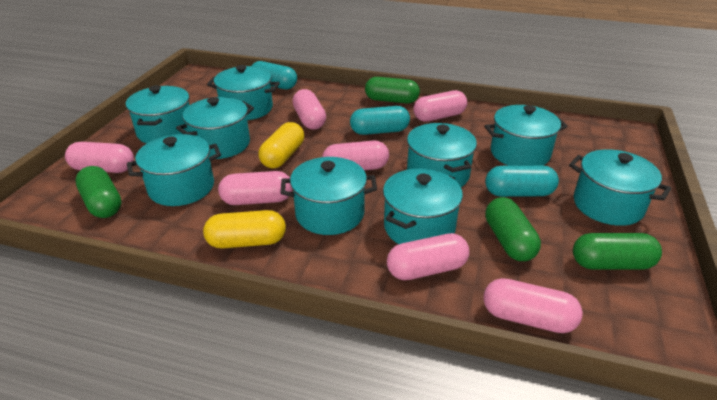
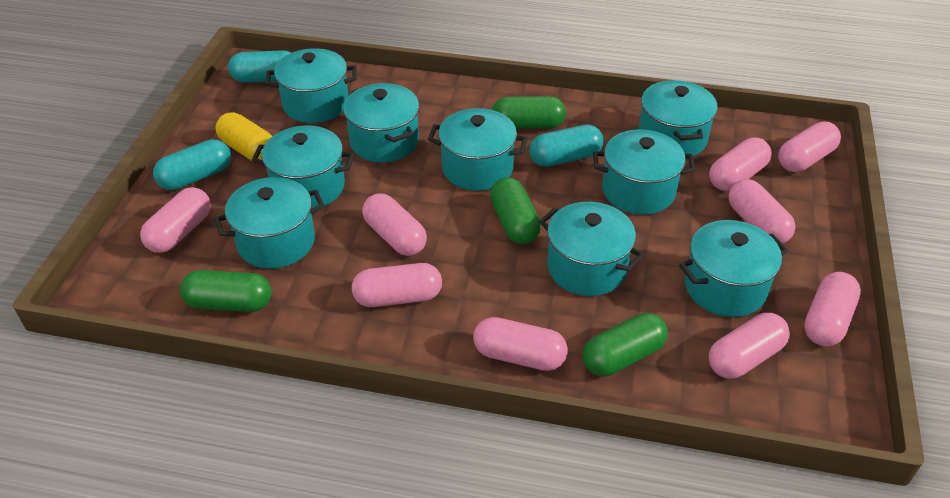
pink capsule: 7 -> 9
yellow capsule: 2 -> 1

